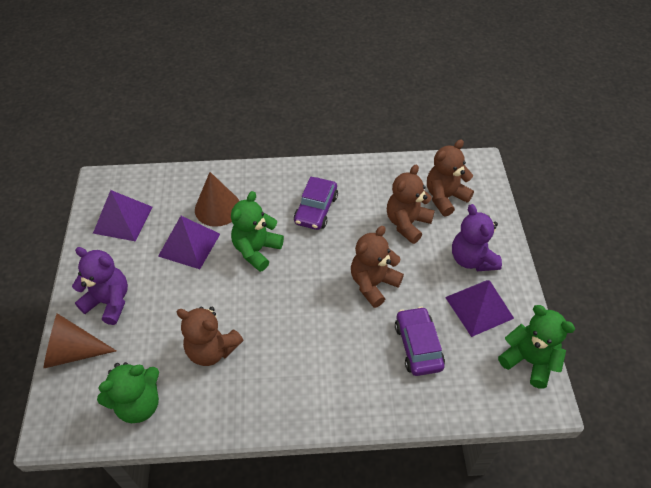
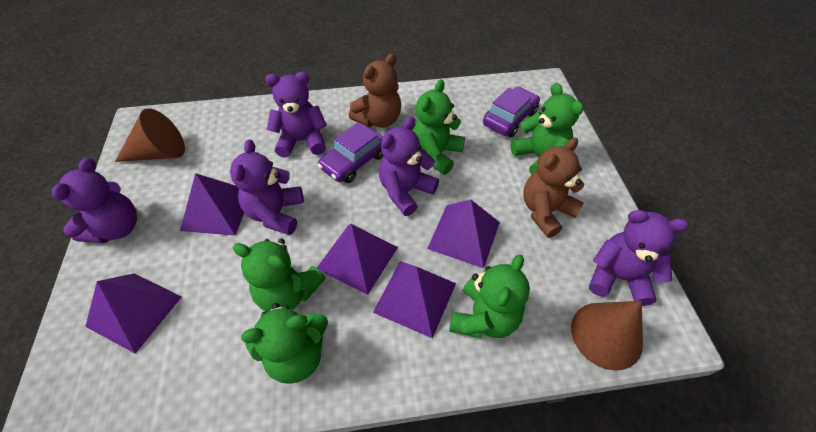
brown teddy bear: 4 -> 2
green teddy bear: 3 -> 5
purple pyramid: 3 -> 5
purple teddy bear: 2 -> 5

